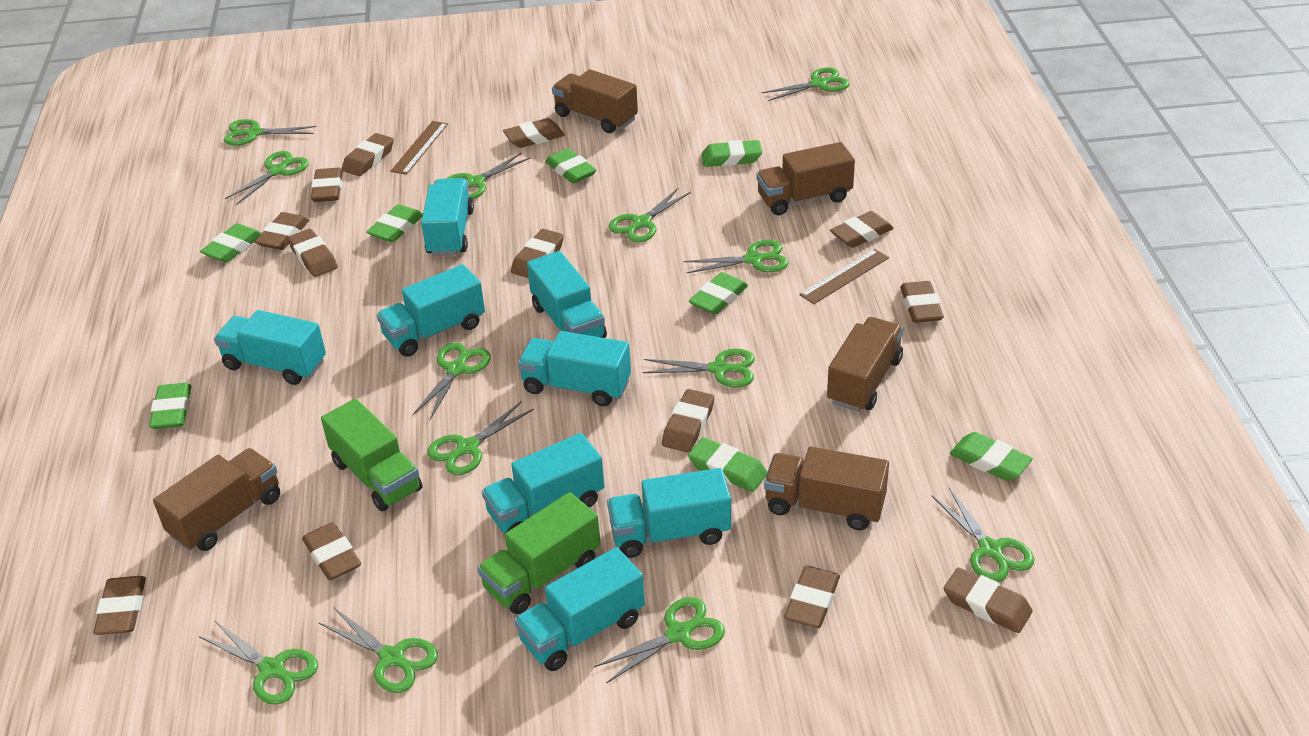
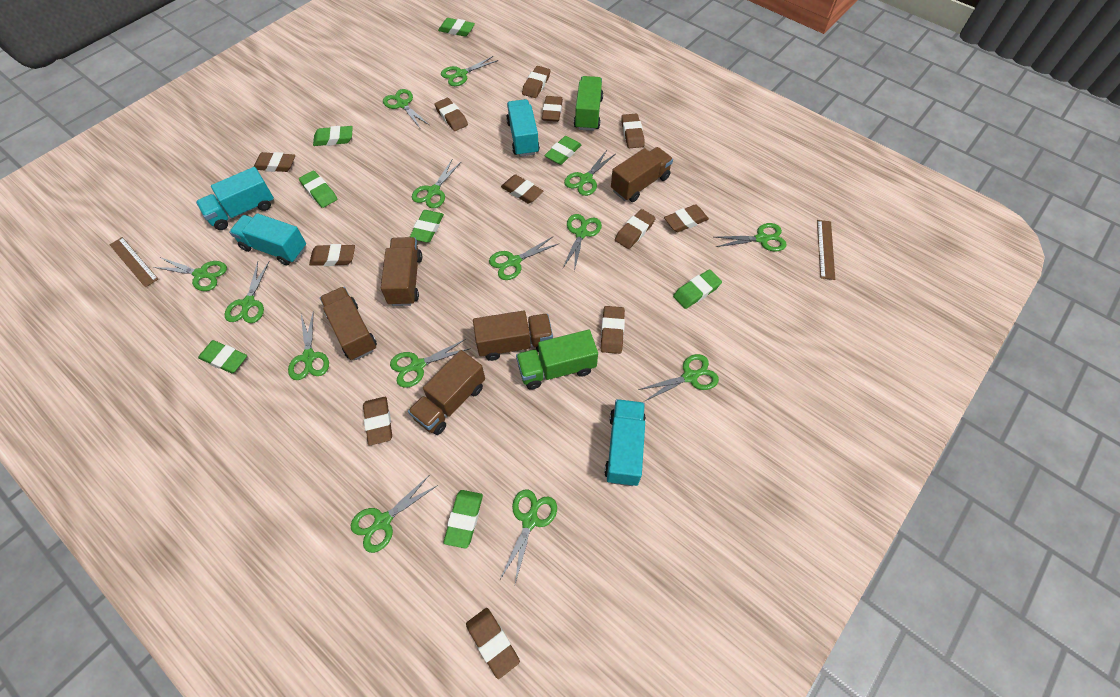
brown eraser: 13 -> 12
green scissors: 13 -> 14
turquoise truck: 8 -> 4

